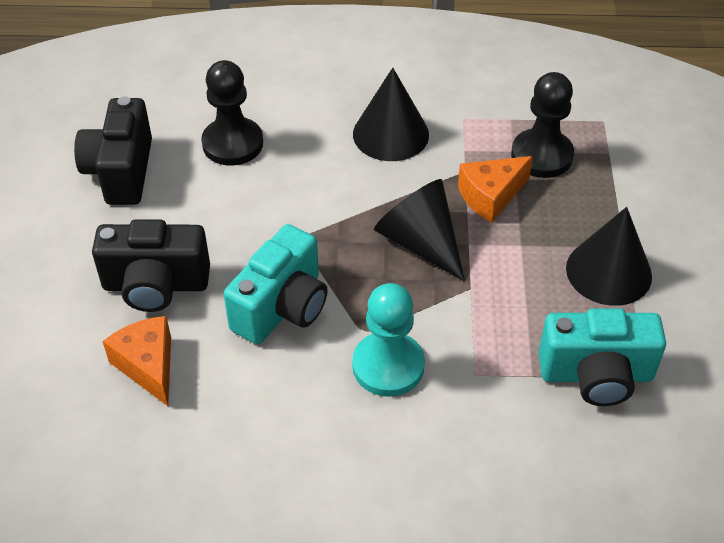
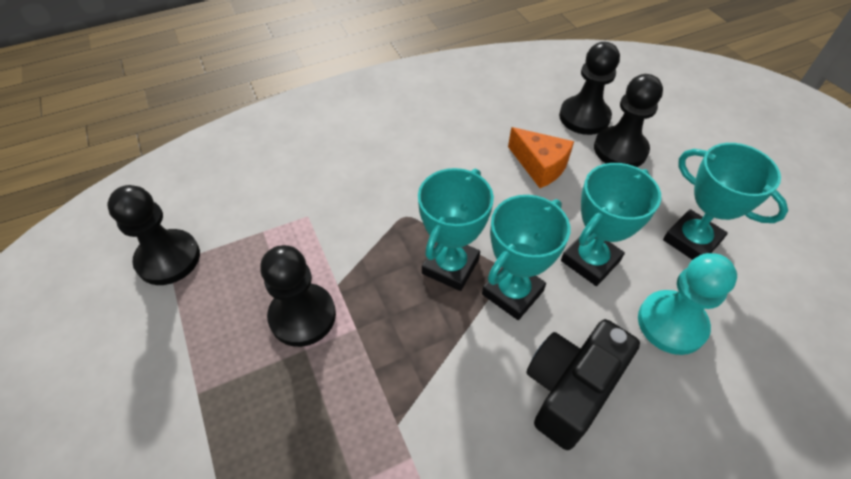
black camera: 2 -> 1
black cone: 3 -> 0
black pawn: 2 -> 4
orange cheese: 2 -> 1
turquoise camera: 2 -> 0
turquoise trophy: 0 -> 4

